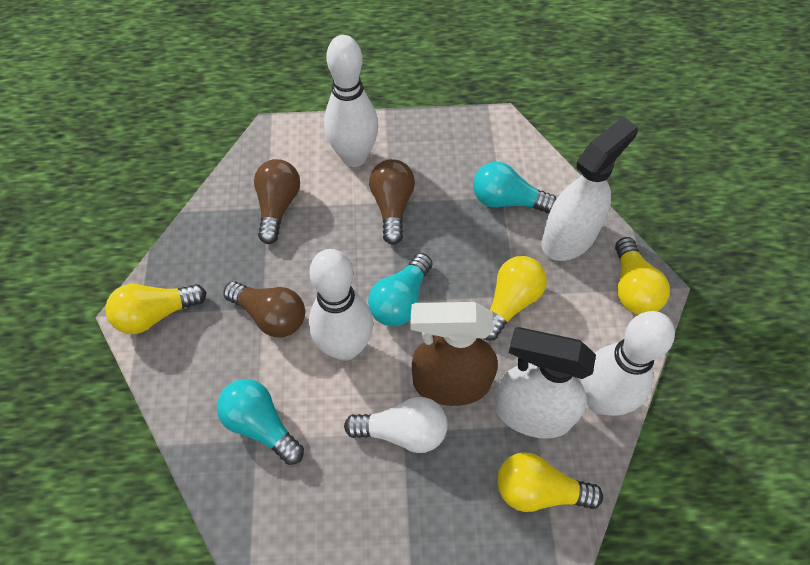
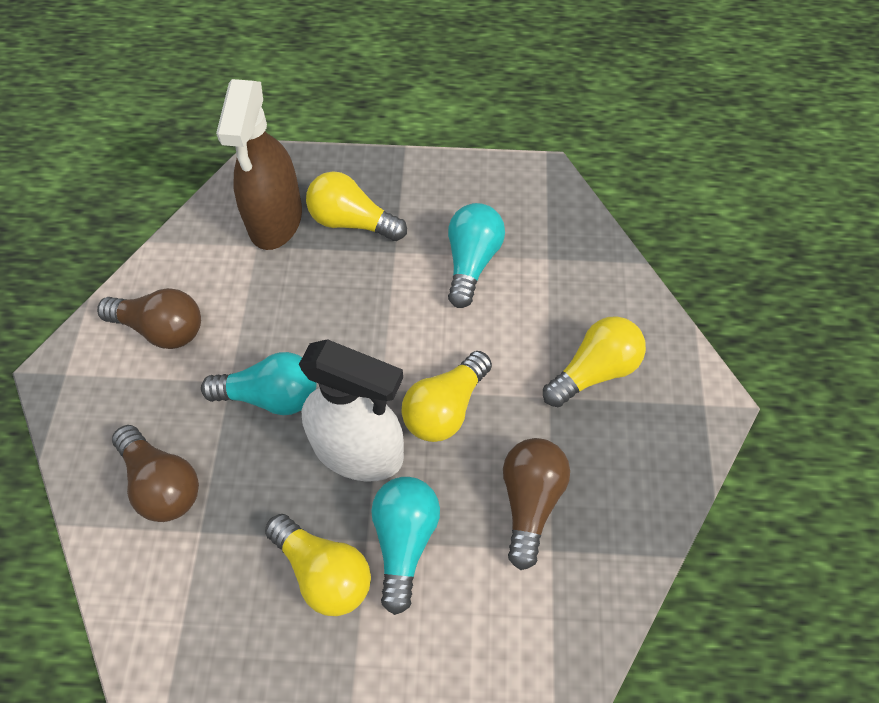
white bowling pin: 3 -> 0
white light bulb: 1 -> 0
white spray bottle: 2 -> 1

